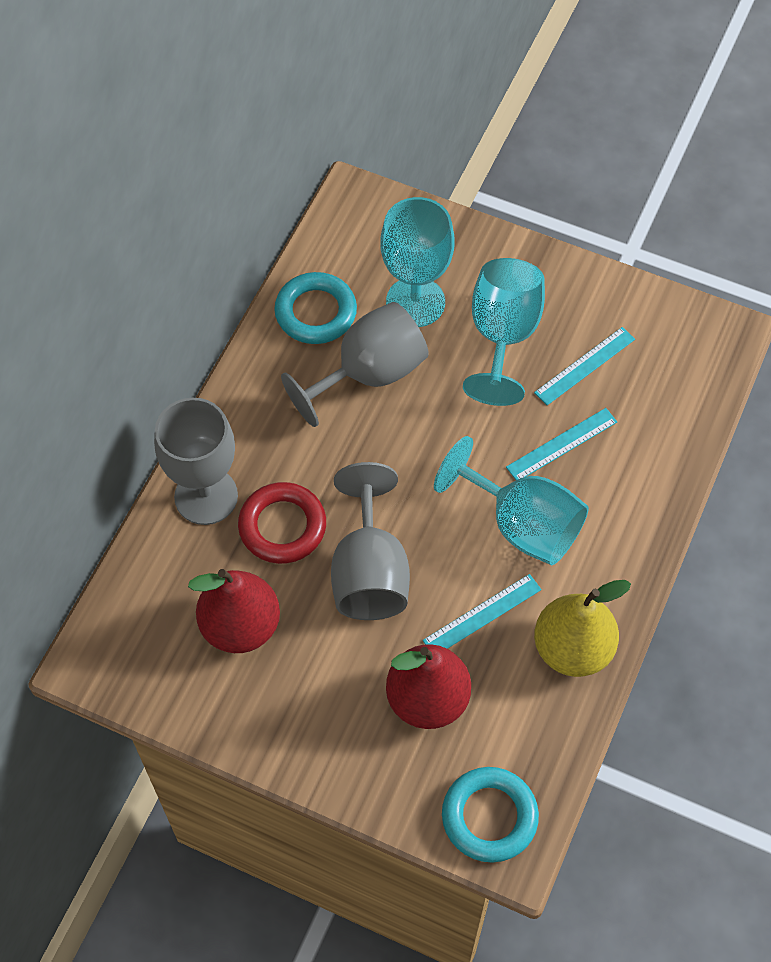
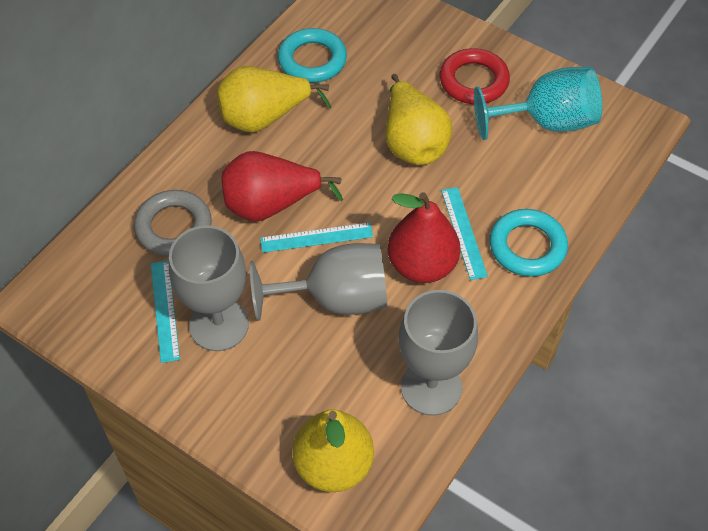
grey ring: 0 -> 1
turquoise goblet: 3 -> 1
yellow pear: 1 -> 3

